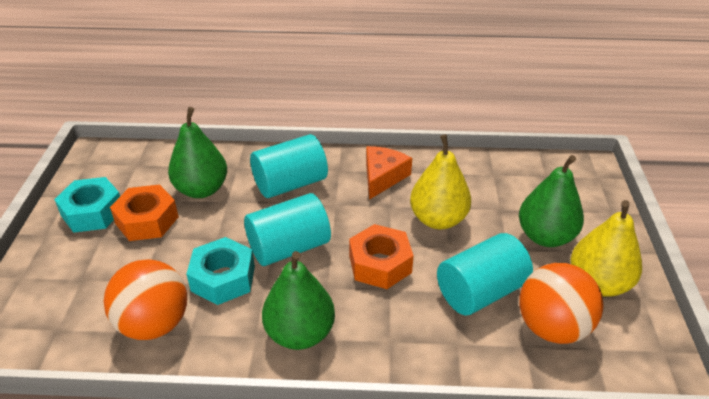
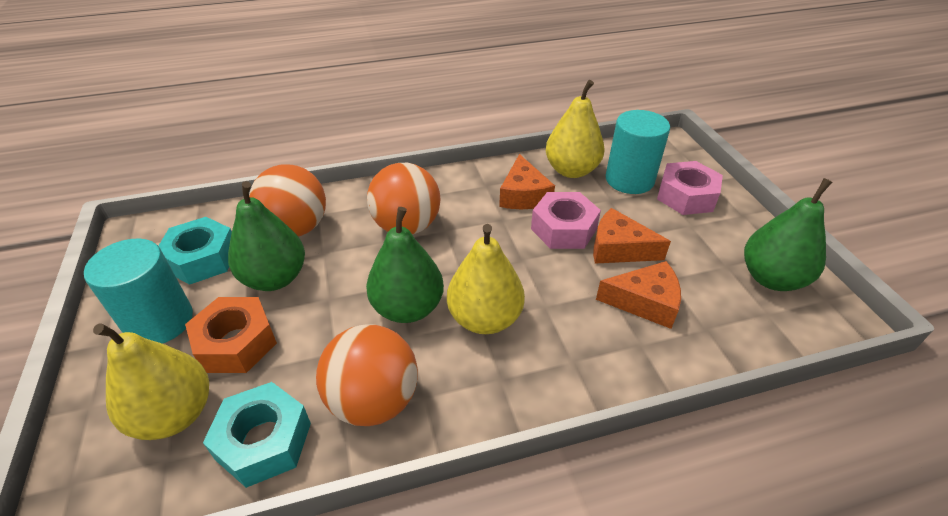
orange ball: 2 -> 3
orange cheese: 1 -> 3
orange nut: 2 -> 1
pink nut: 0 -> 2
turquoise cylinder: 3 -> 2
yellow pear: 2 -> 3

